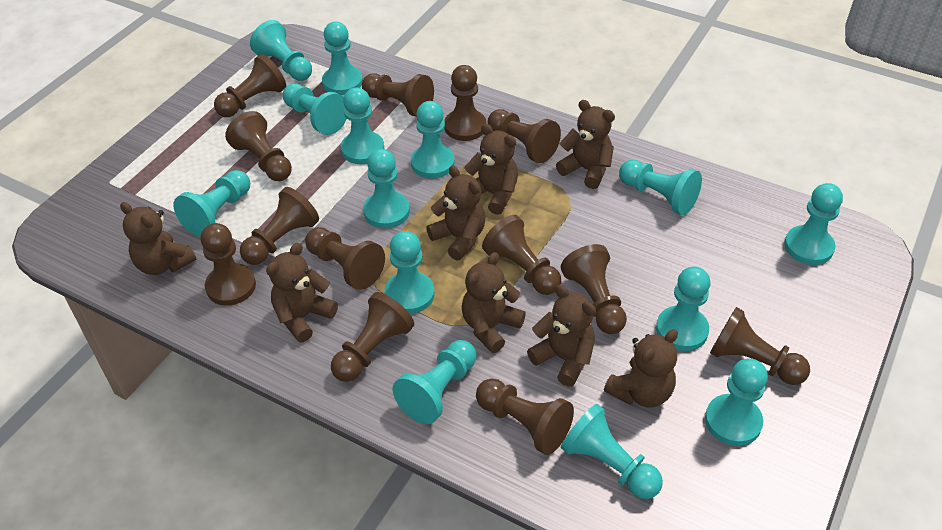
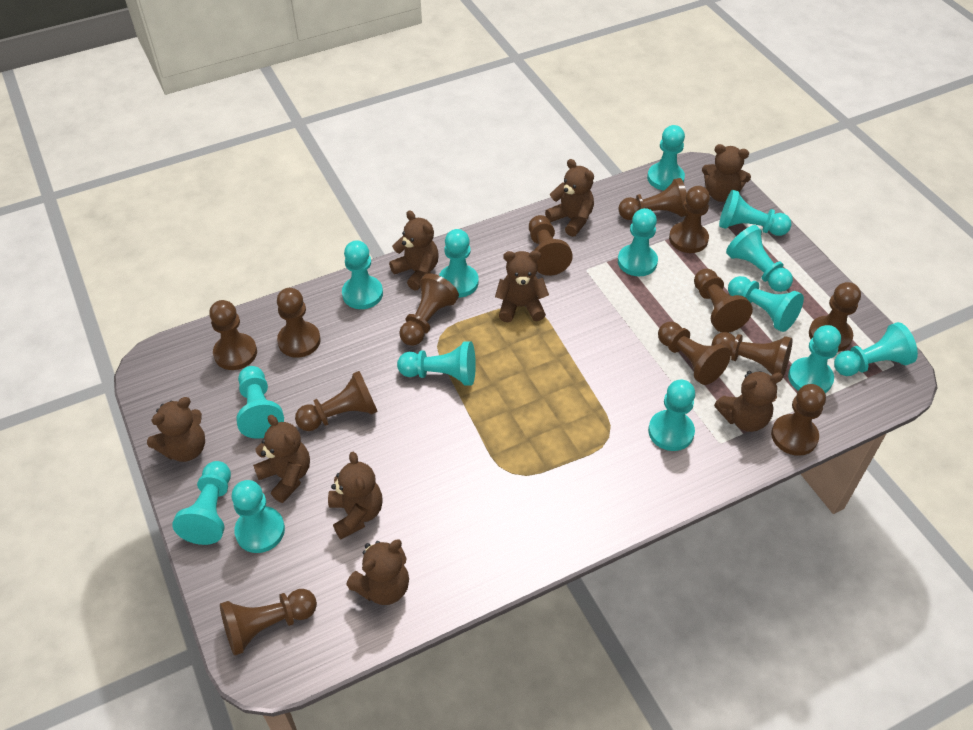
brown teddy bear: 8 -> 9

